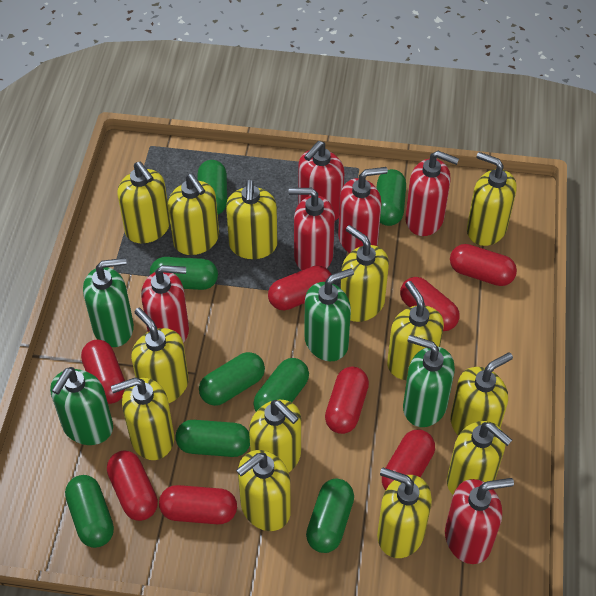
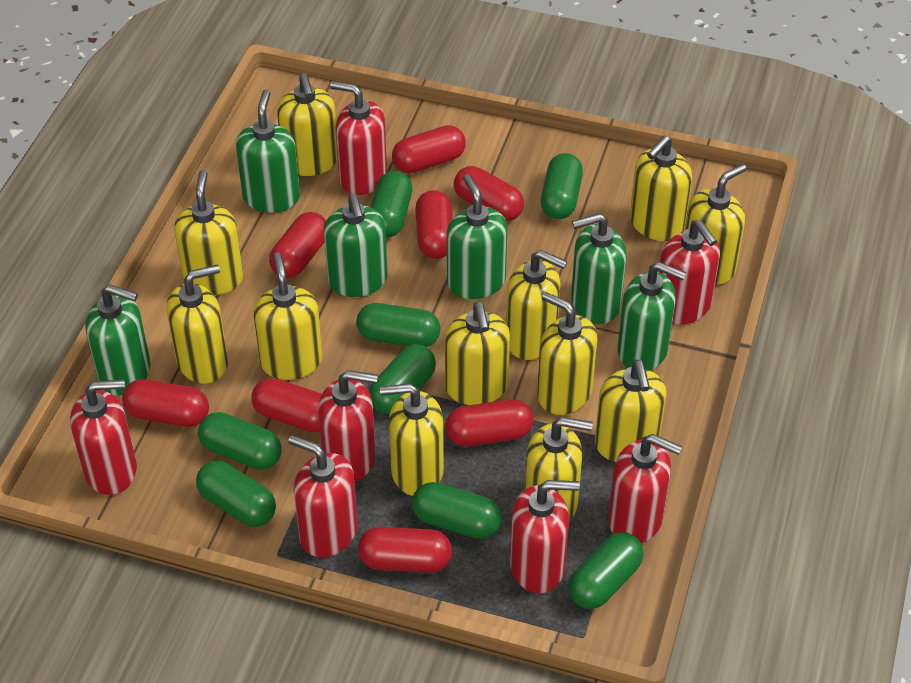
green soap dispenser: 4 -> 6
red soap dispenser: 6 -> 7
yellow soap dispenser: 13 -> 12

